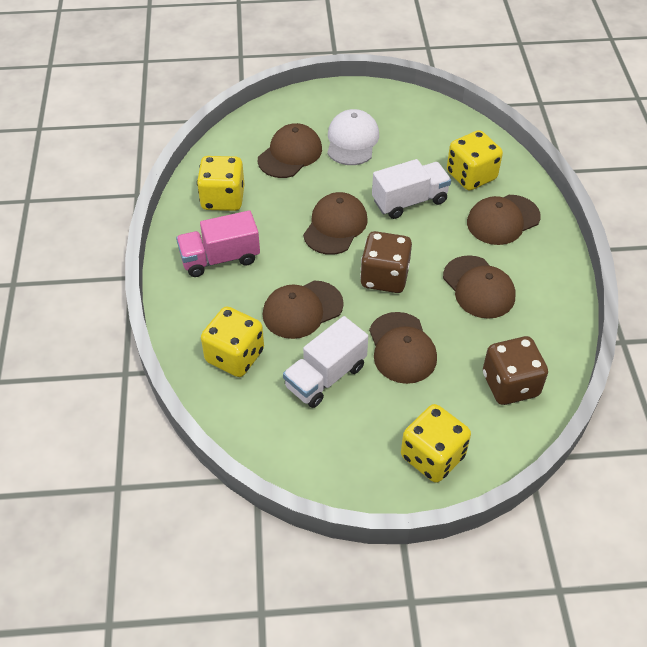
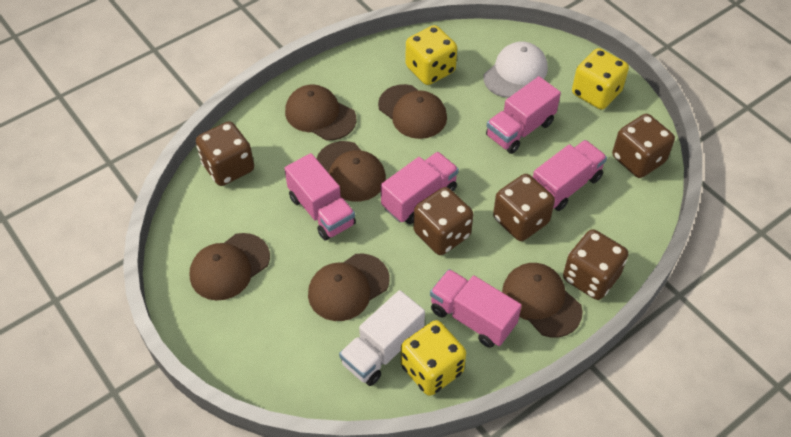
brown dice: 2 -> 5
pink truck: 1 -> 5
white truck: 2 -> 1
yellow dice: 4 -> 3

